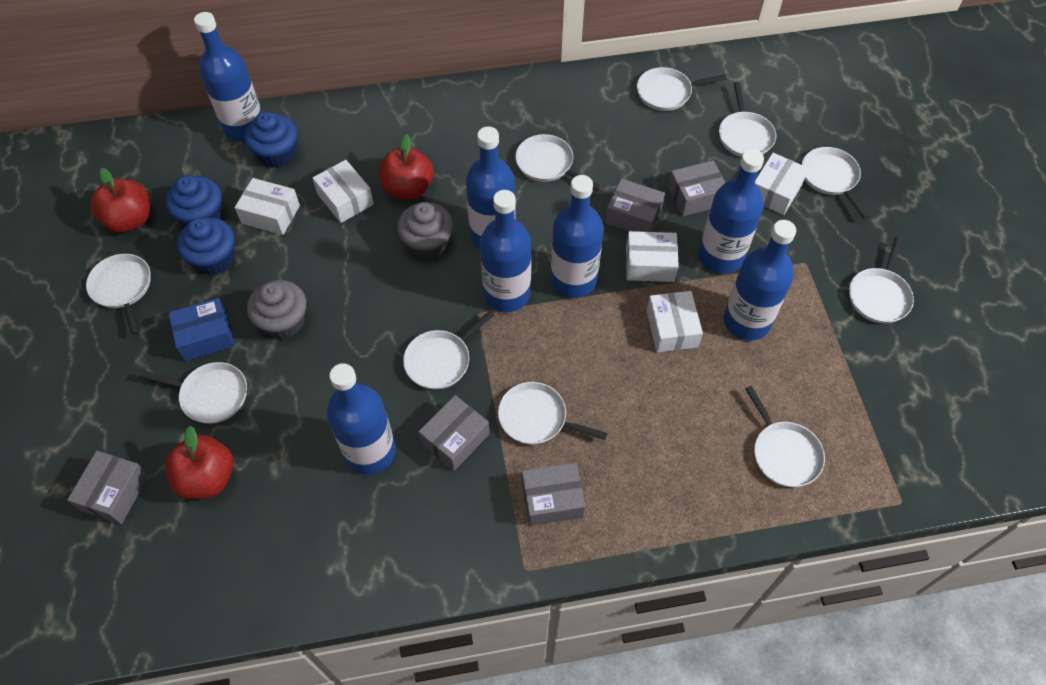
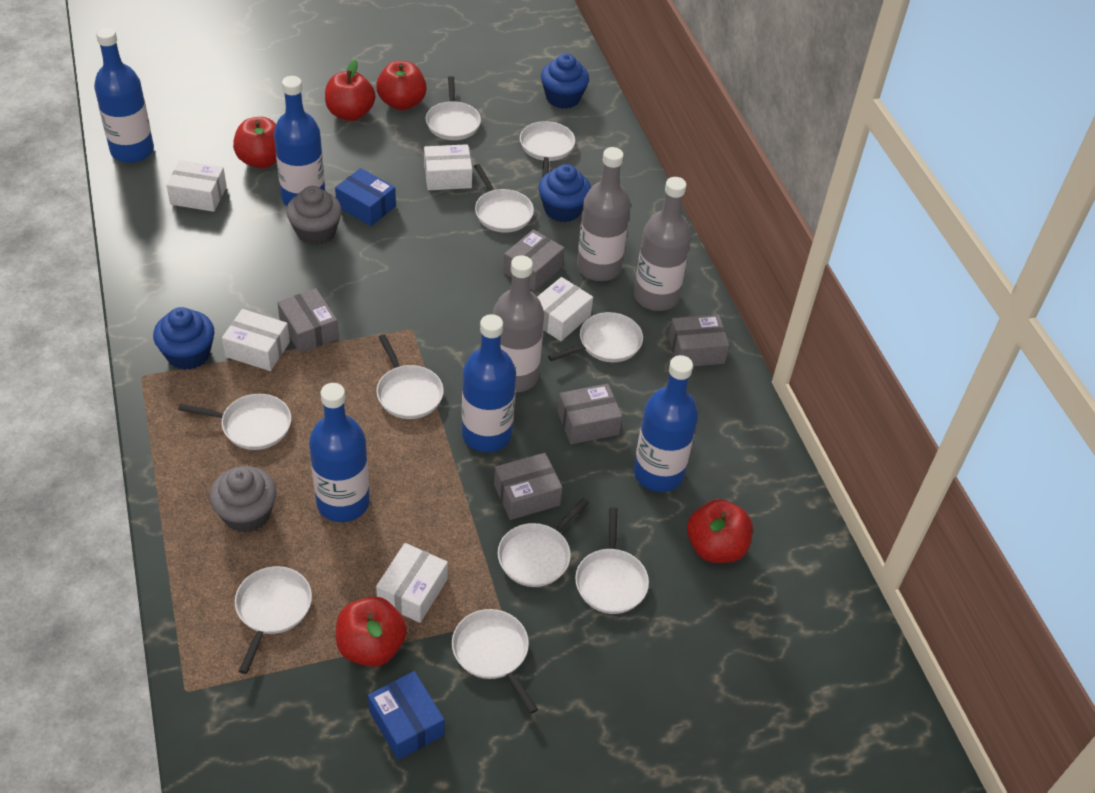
blue bottle: 7 -> 5
blue box: 1 -> 2
grey bottle: 0 -> 3
red apple: 3 -> 5

